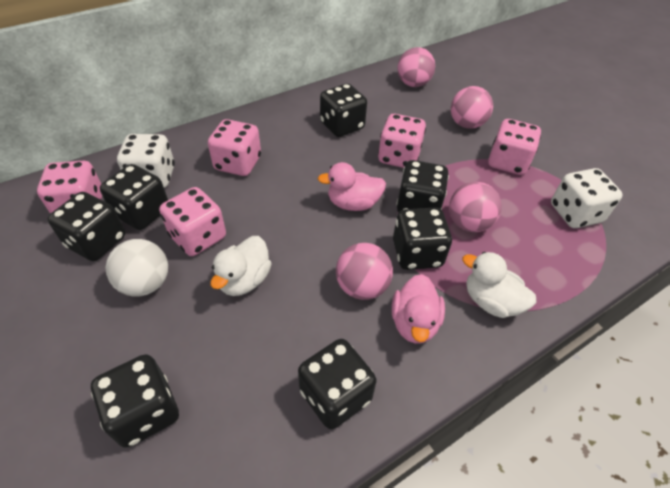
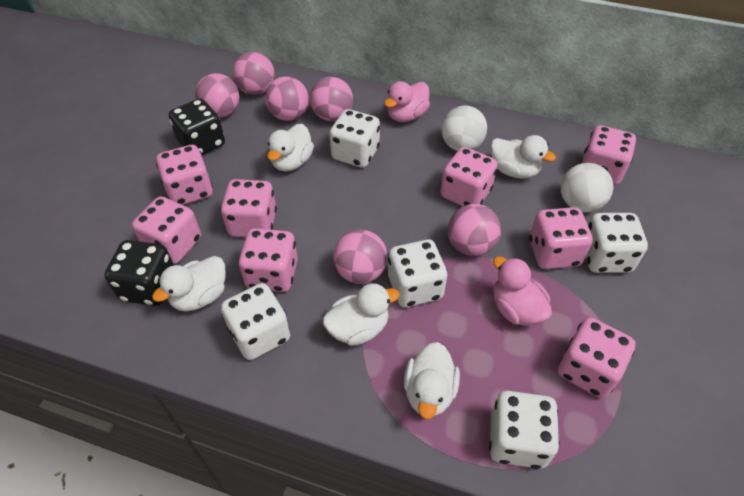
black dice: 7 -> 2
pink ball: 4 -> 6
pink dice: 5 -> 8
white ball: 1 -> 2
white dice: 2 -> 5
white duck: 2 -> 5

